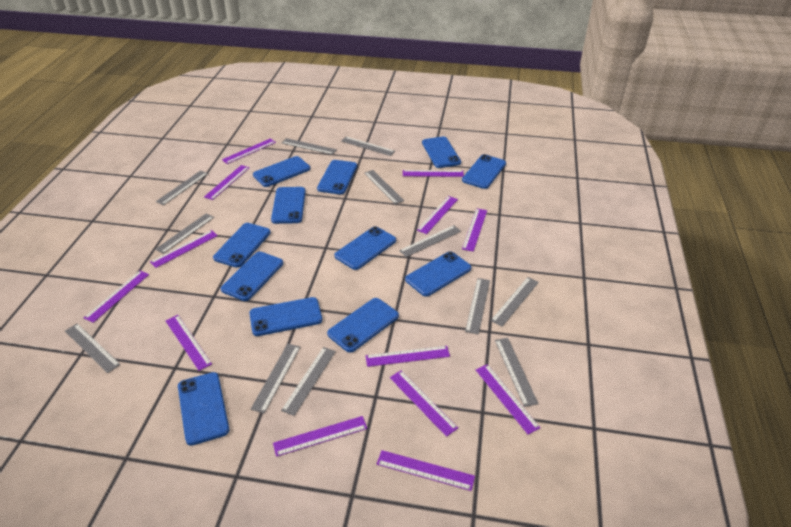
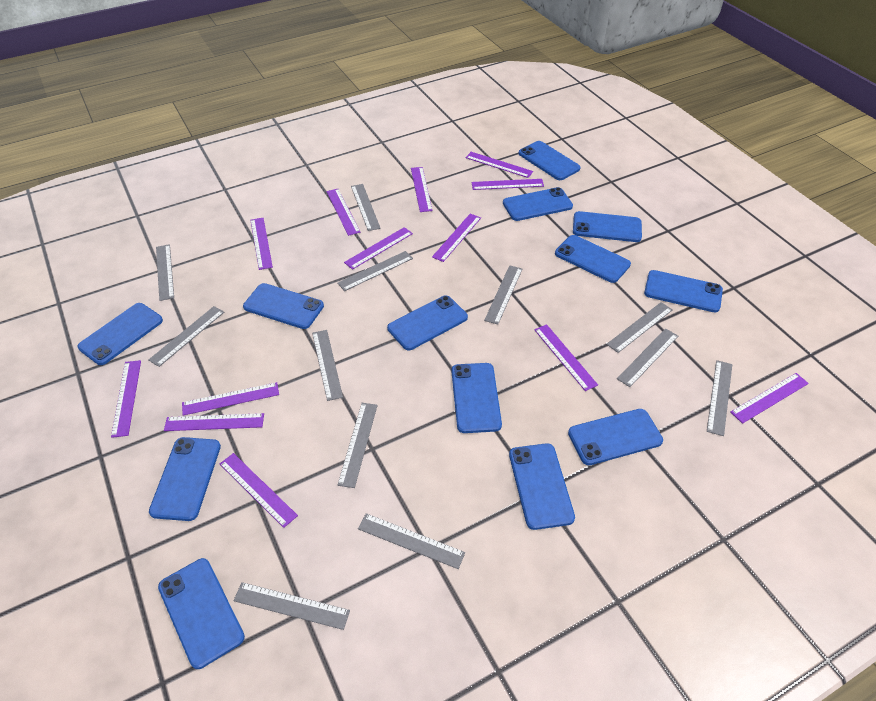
blue phone: 12 -> 13

